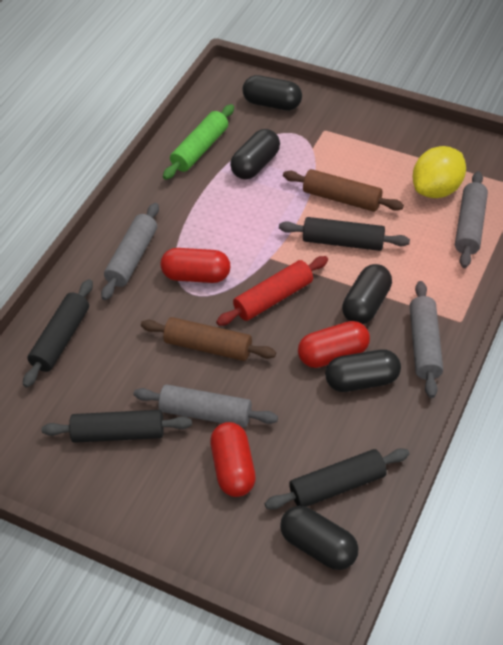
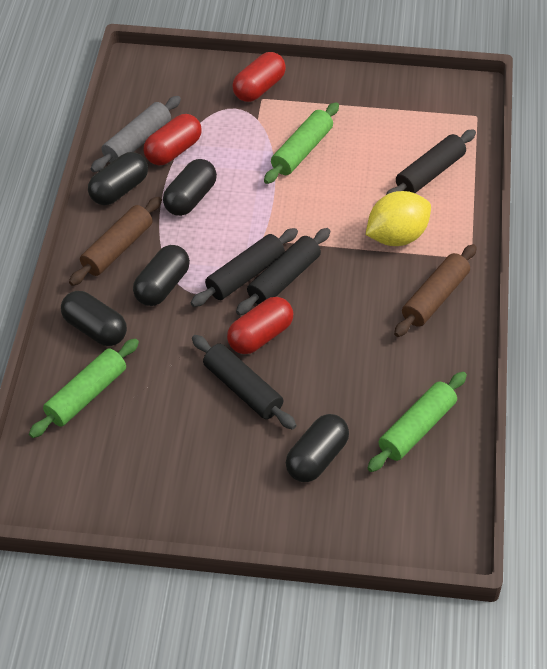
green rolling pin: 1 -> 3
grey rolling pin: 4 -> 1
red rolling pin: 1 -> 0

